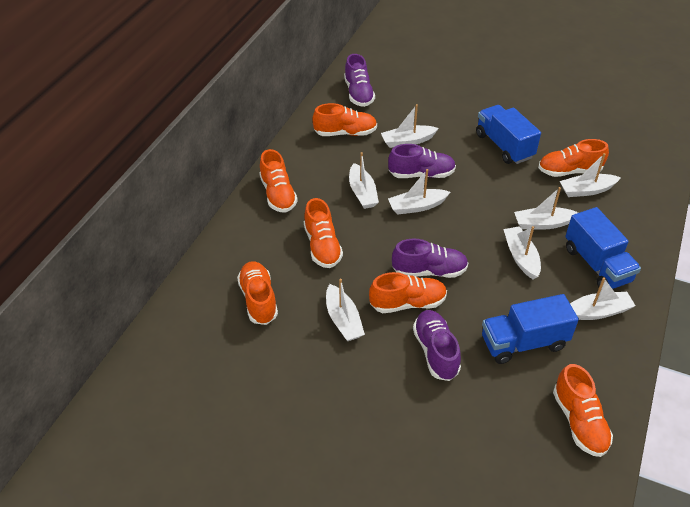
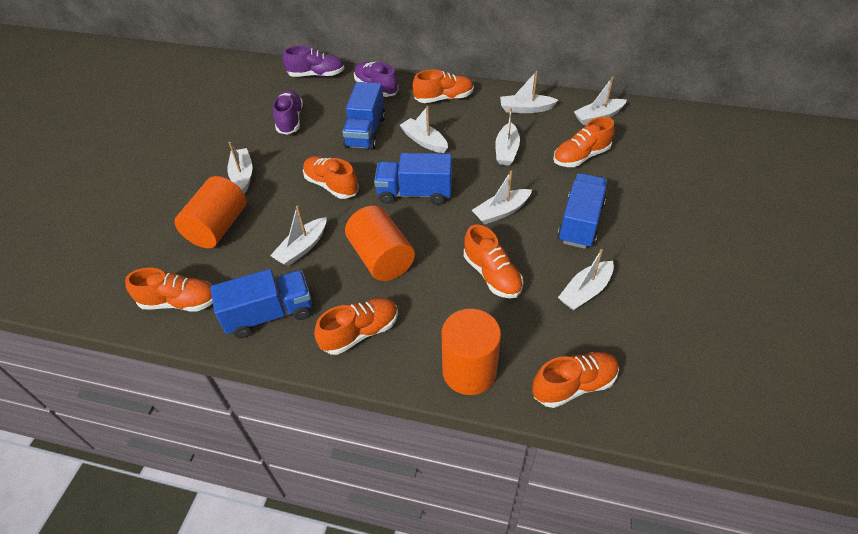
blue truck: 3 -> 4
orange cylinder: 0 -> 3
purple shoe: 4 -> 3

